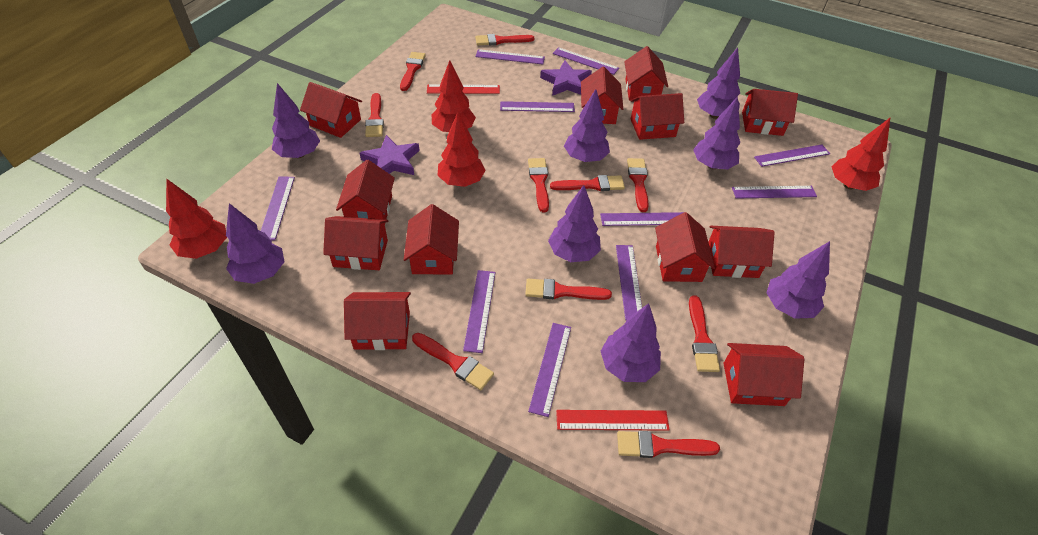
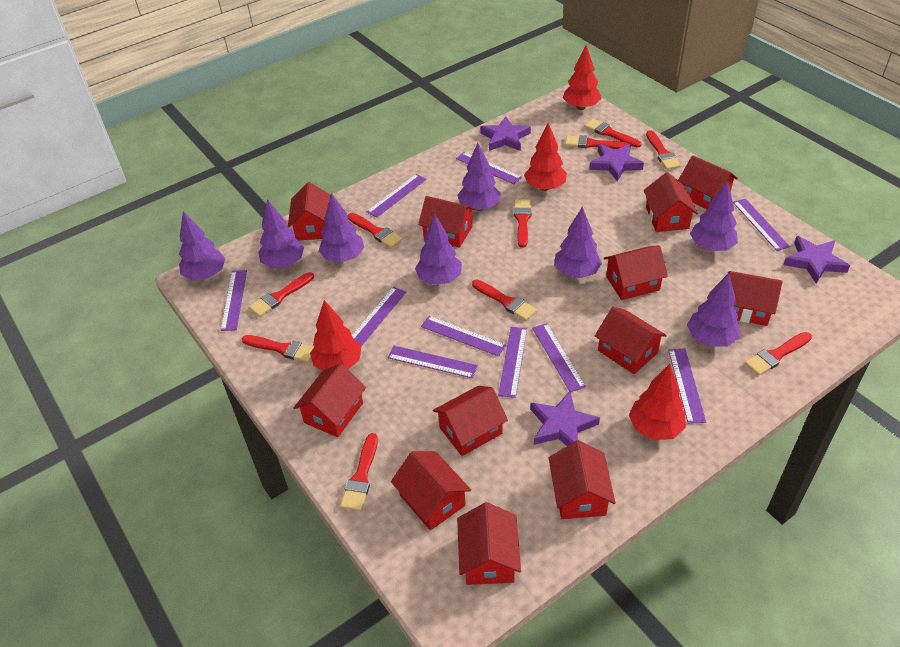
purple star: 2 -> 4
red ruler: 2 -> 0

